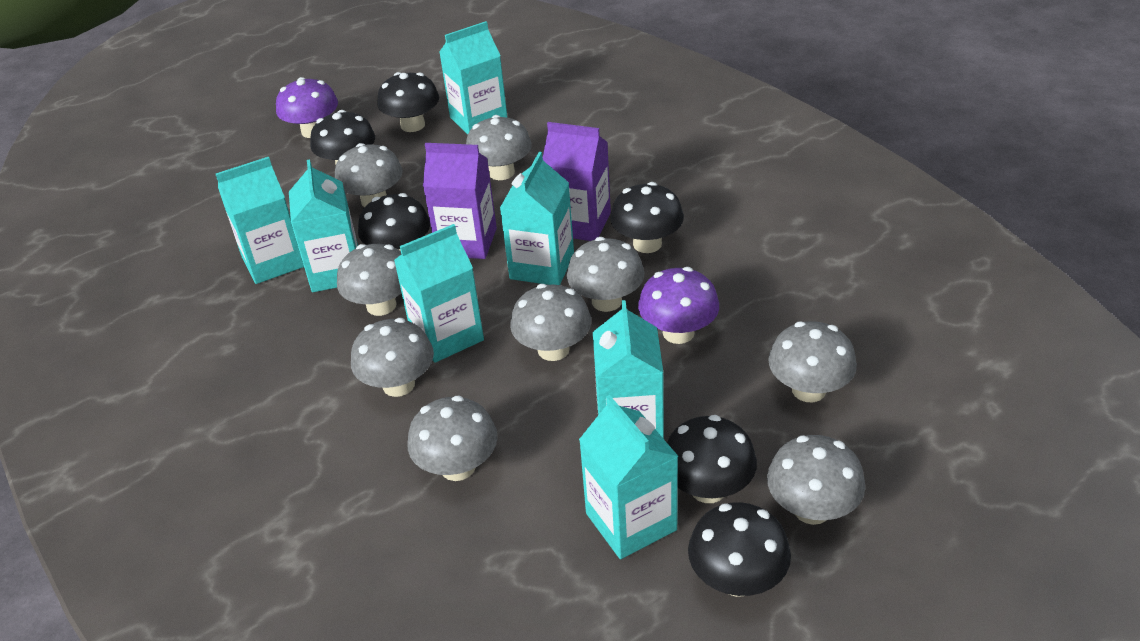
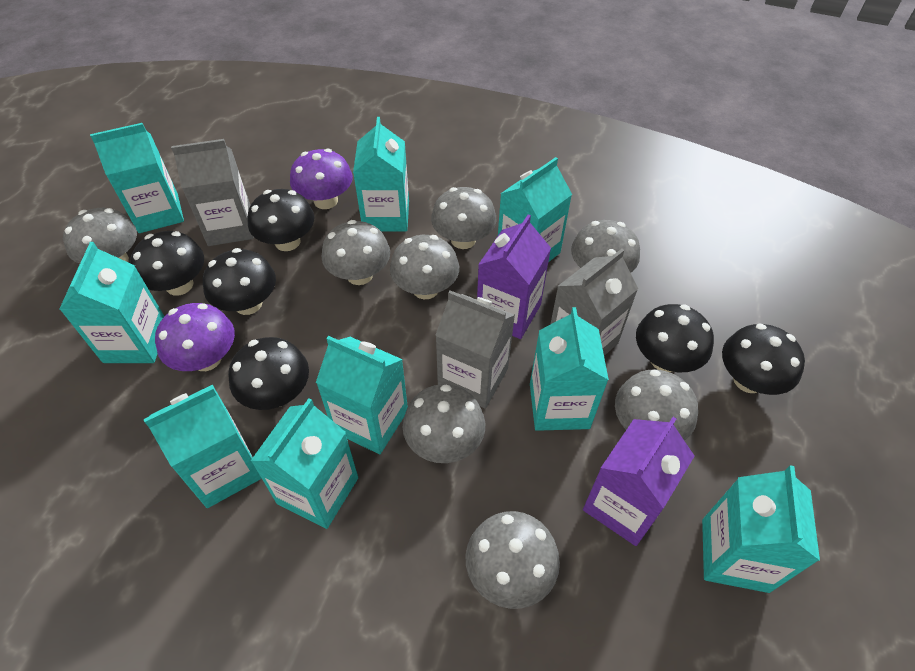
grey carton: 0 -> 3
grey mushroom: 9 -> 8
turquoise carton: 7 -> 9

